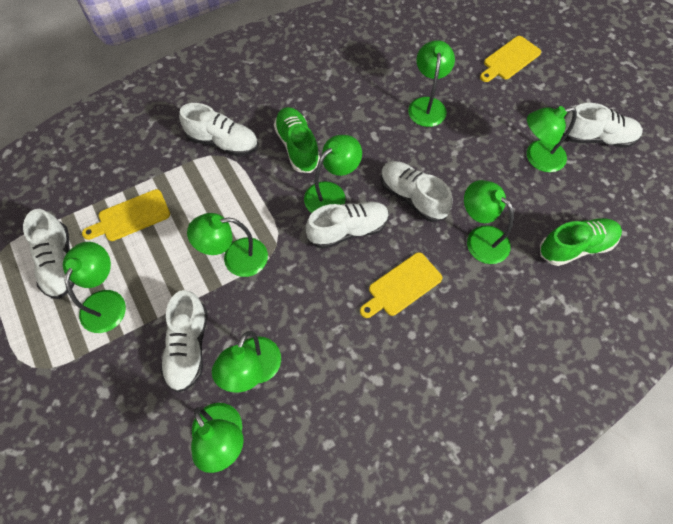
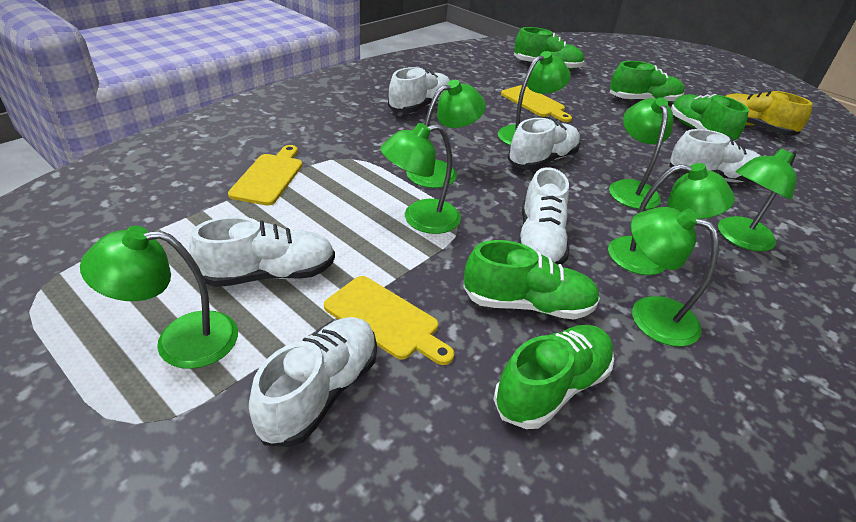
green shoe: 2 -> 5
yellow shoe: 0 -> 1

